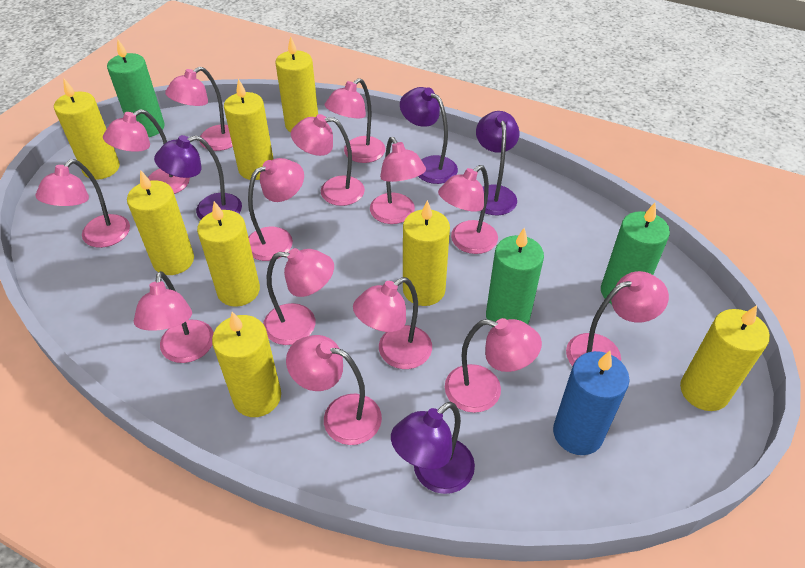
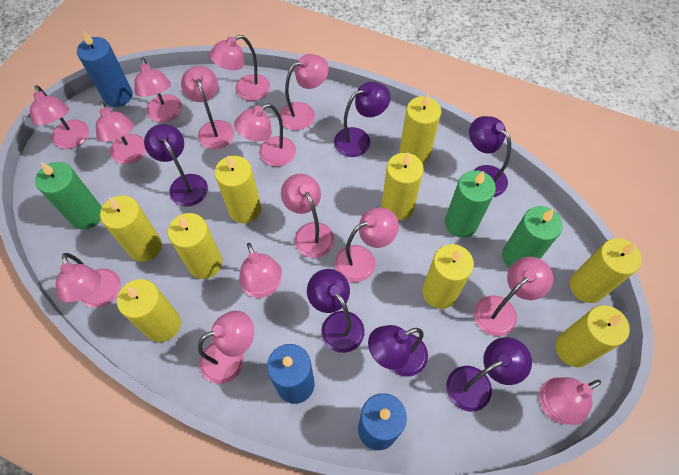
blue candle: 1 -> 3
purple lamp: 4 -> 6
yellow candle: 8 -> 9

